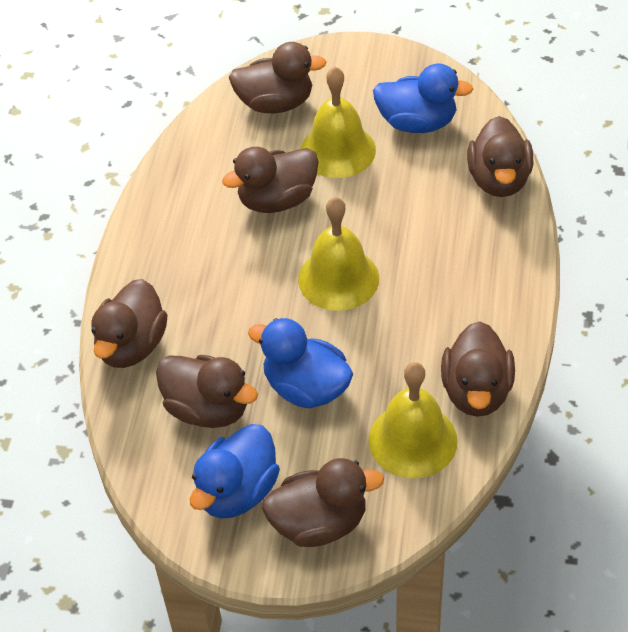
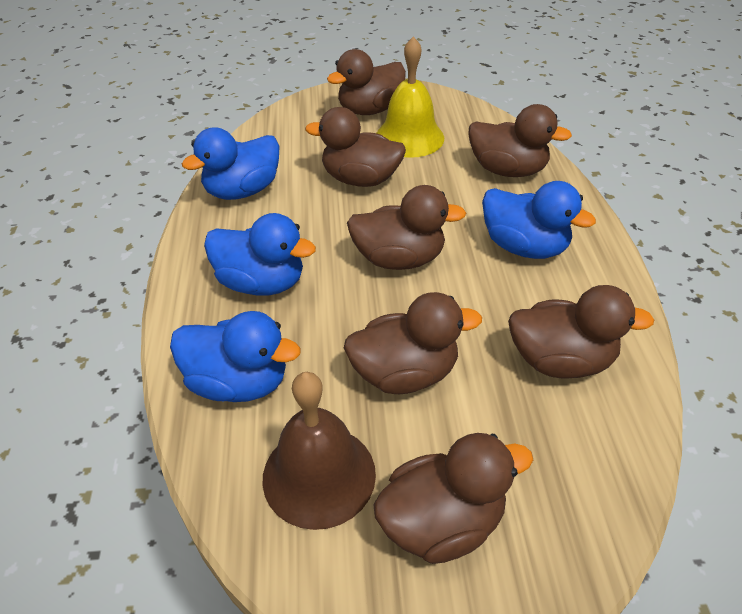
blue duck: 3 -> 4
brown bell: 0 -> 1
yellow bell: 3 -> 1

